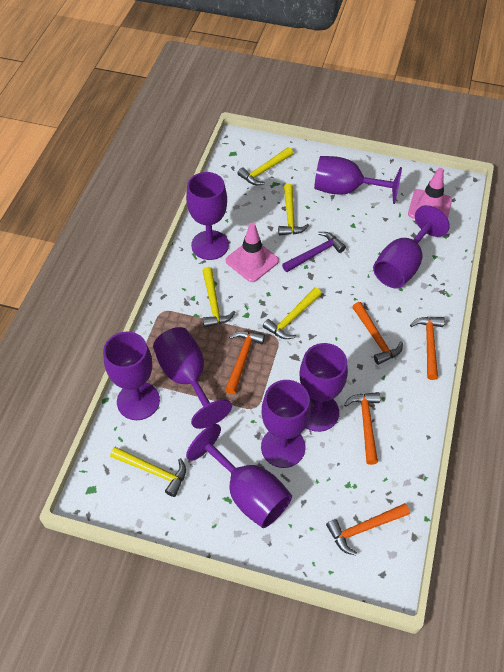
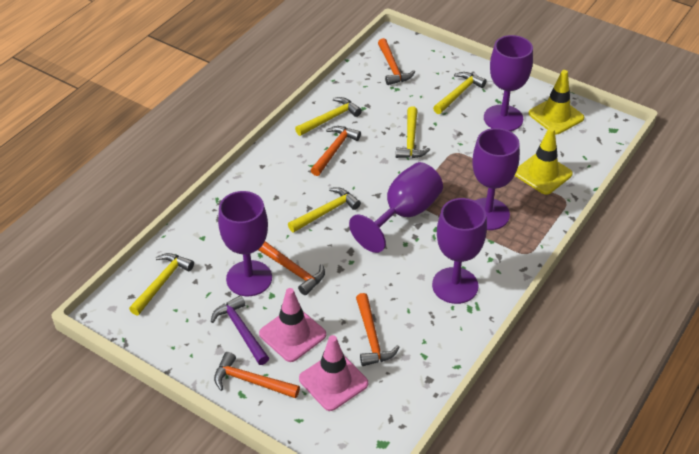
purple goblet: 8 -> 5
yellow traffic cone: 0 -> 2

